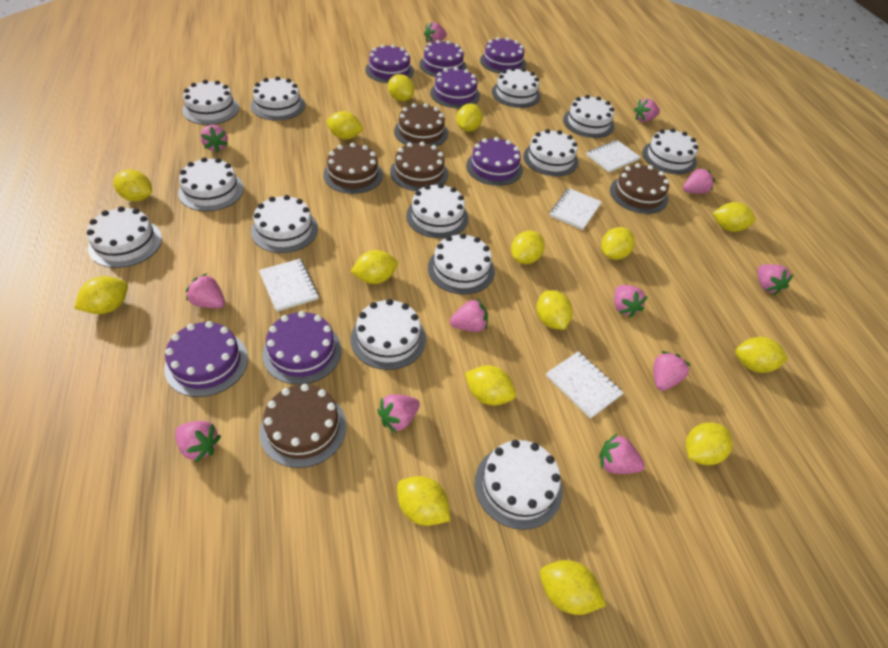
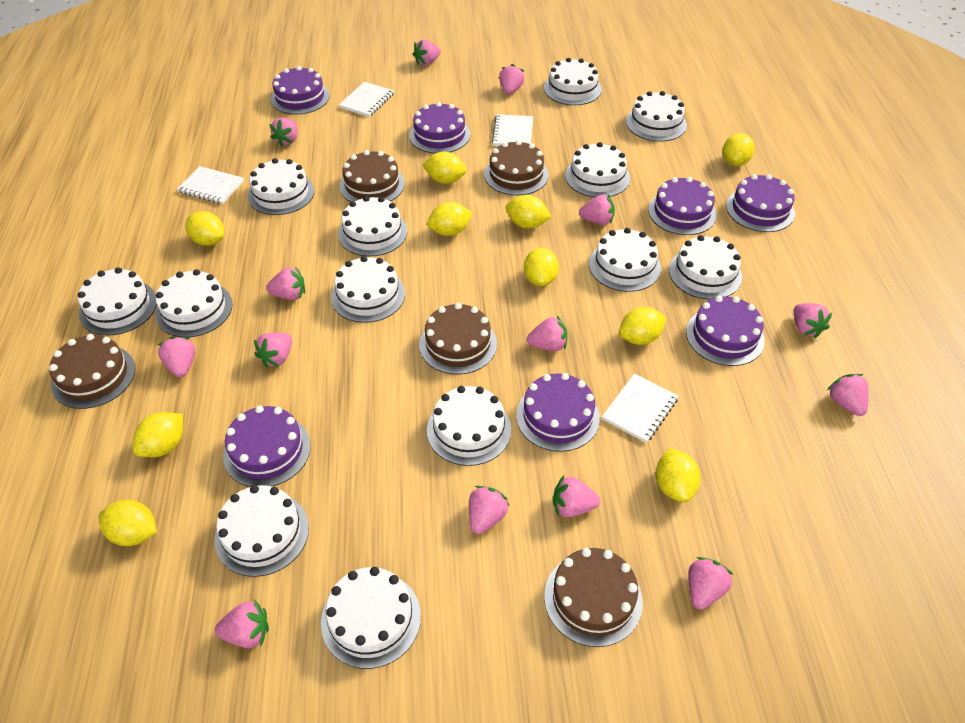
pink strawberry: 12 -> 14
yellow lemon: 15 -> 10

